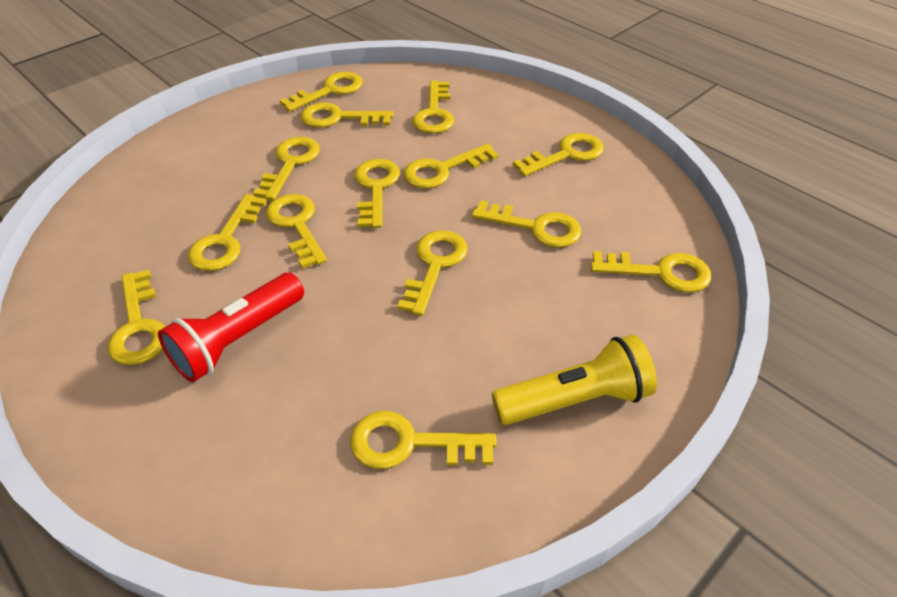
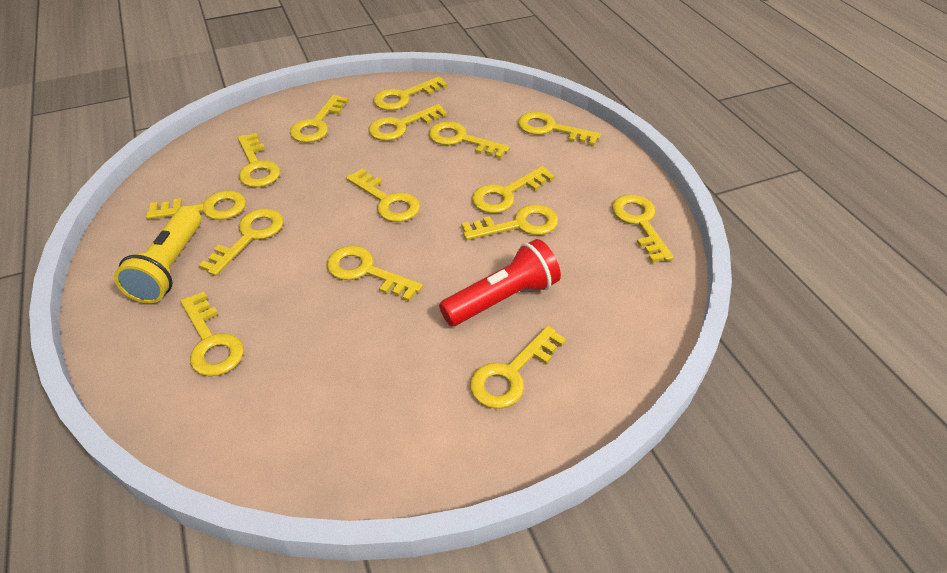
yellow key: 14 -> 15

